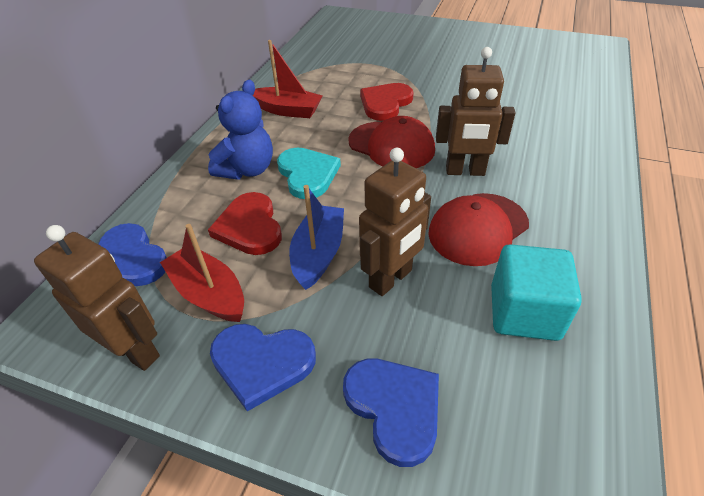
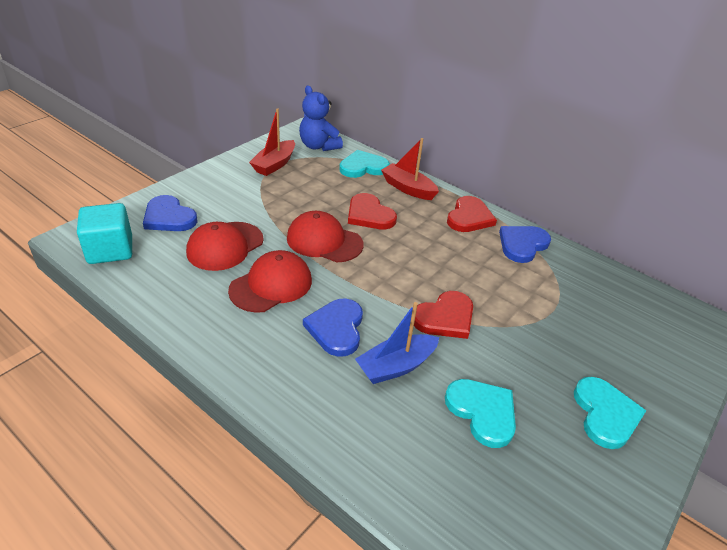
brown robot: 3 -> 0
red cap: 2 -> 3
red heart: 2 -> 3
turquoise heart: 1 -> 3

